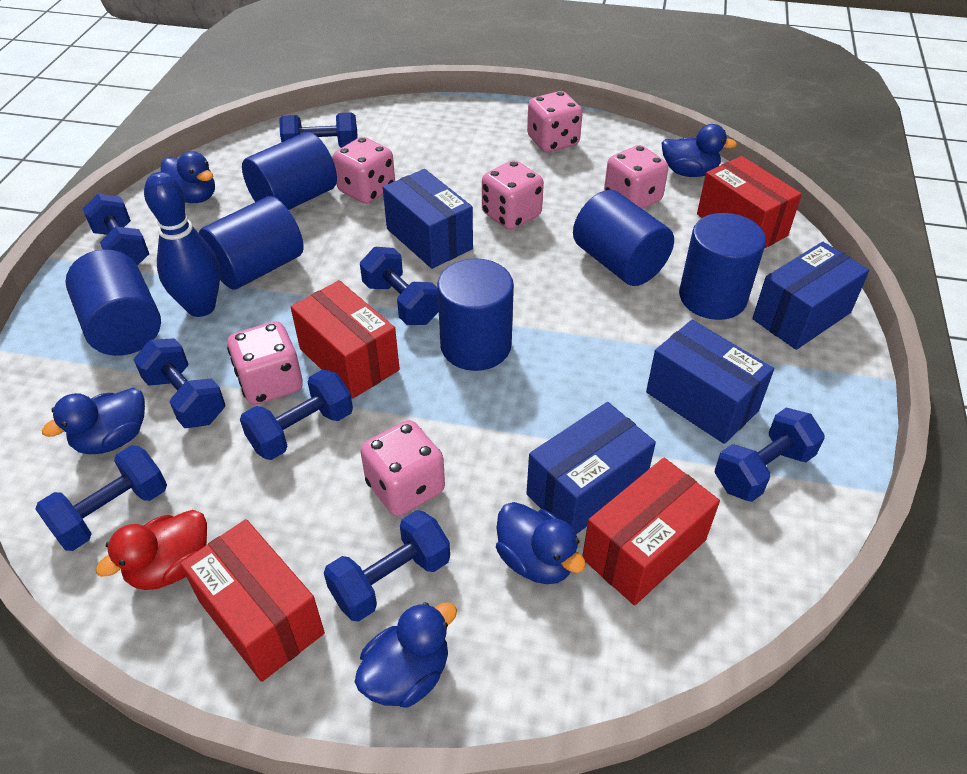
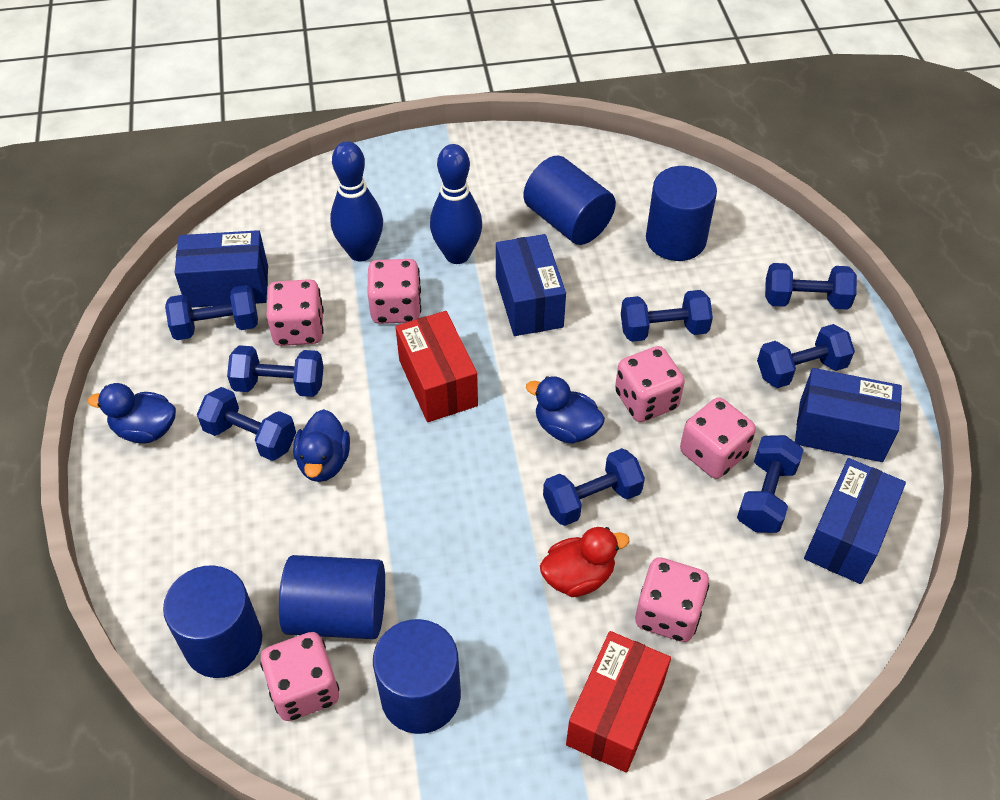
blue bowling pin: 1 -> 2
blue cylinder: 6 -> 5
blue duck: 5 -> 3
red box: 4 -> 2

